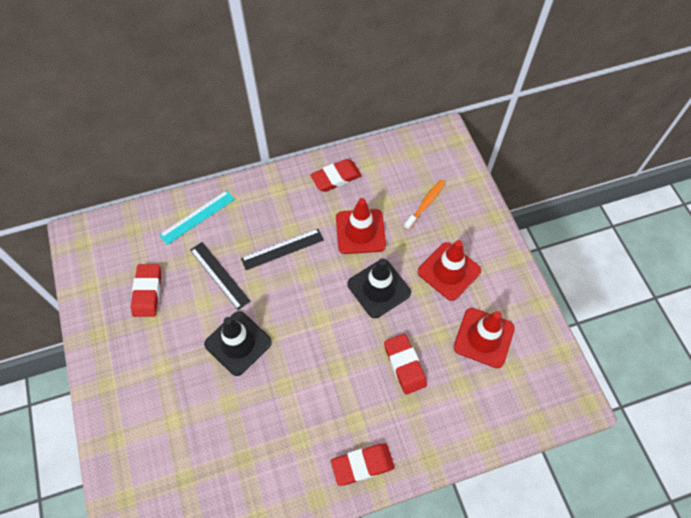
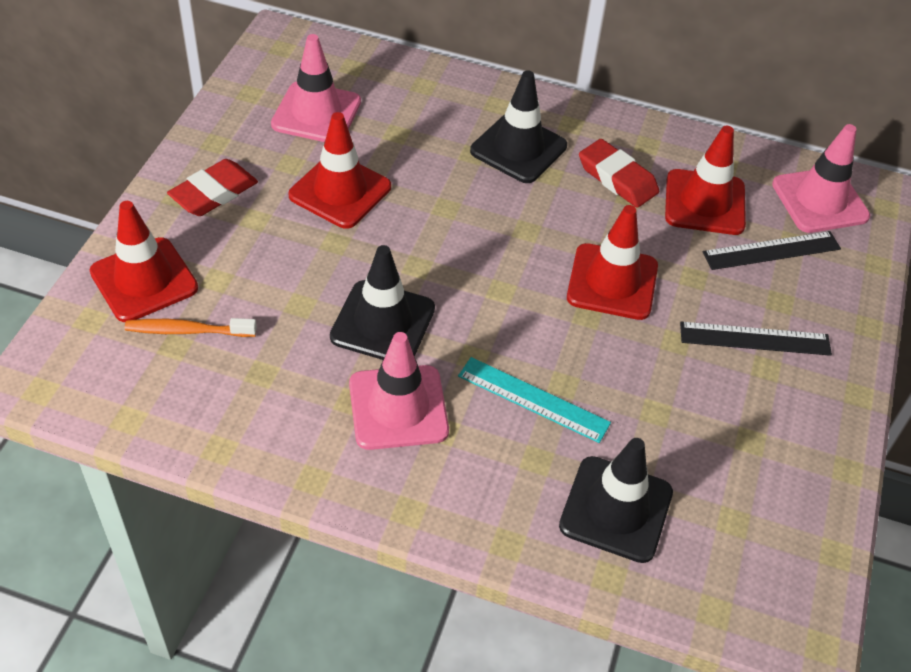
black traffic cone: 2 -> 3
pink traffic cone: 0 -> 3
red eraser: 4 -> 2
red traffic cone: 3 -> 4

